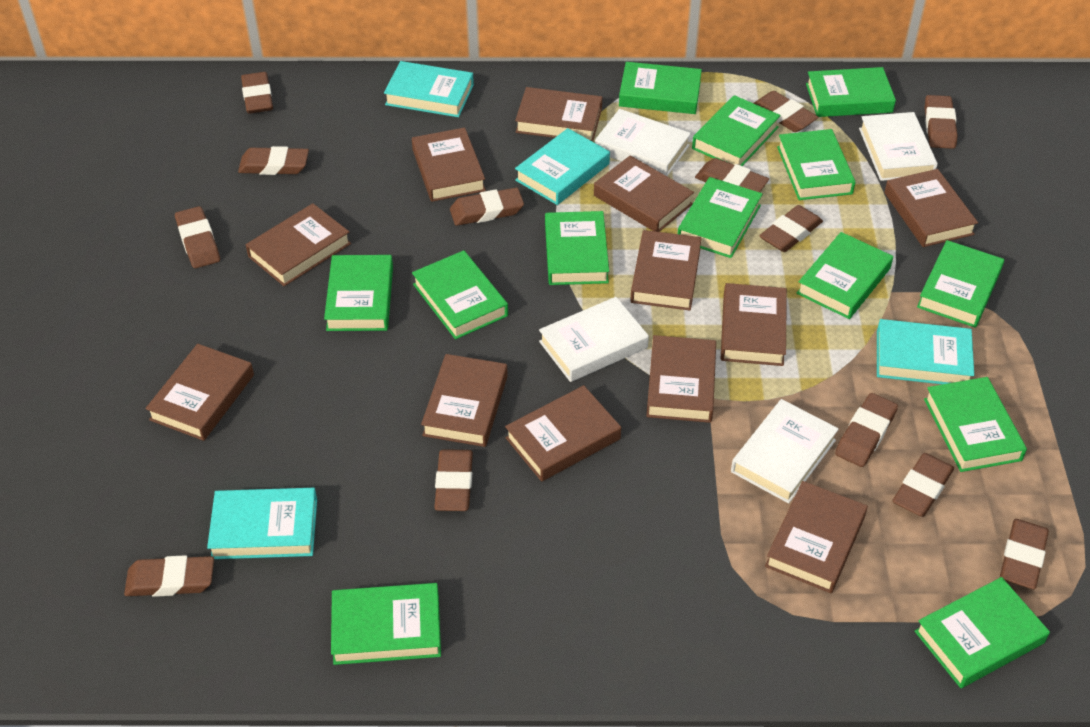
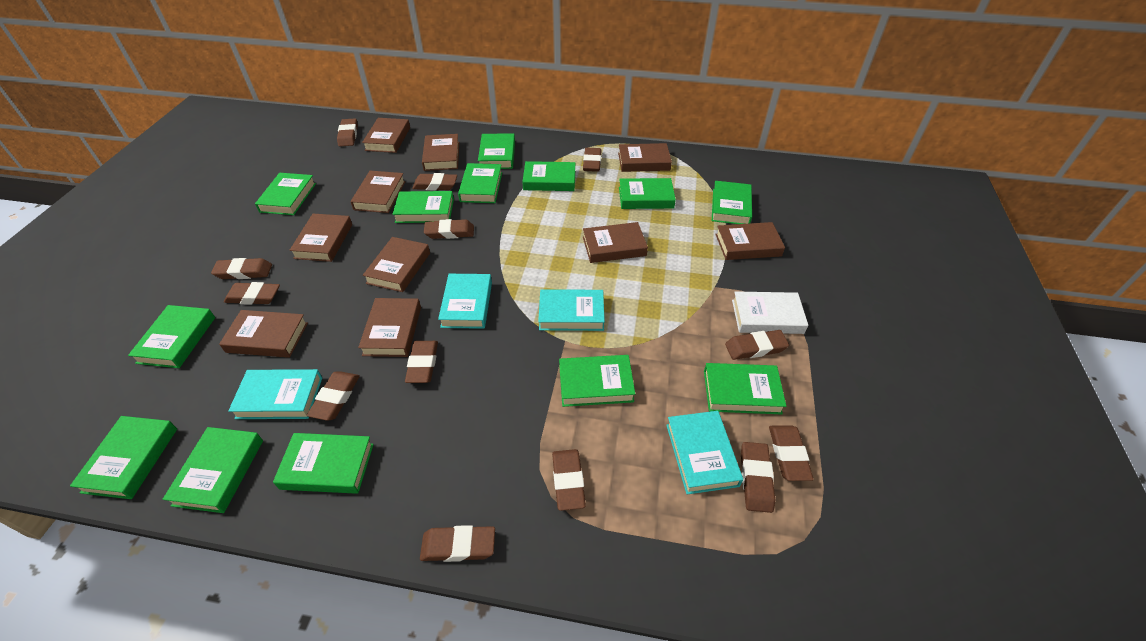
brown book: 12 -> 10
white book: 4 -> 1

